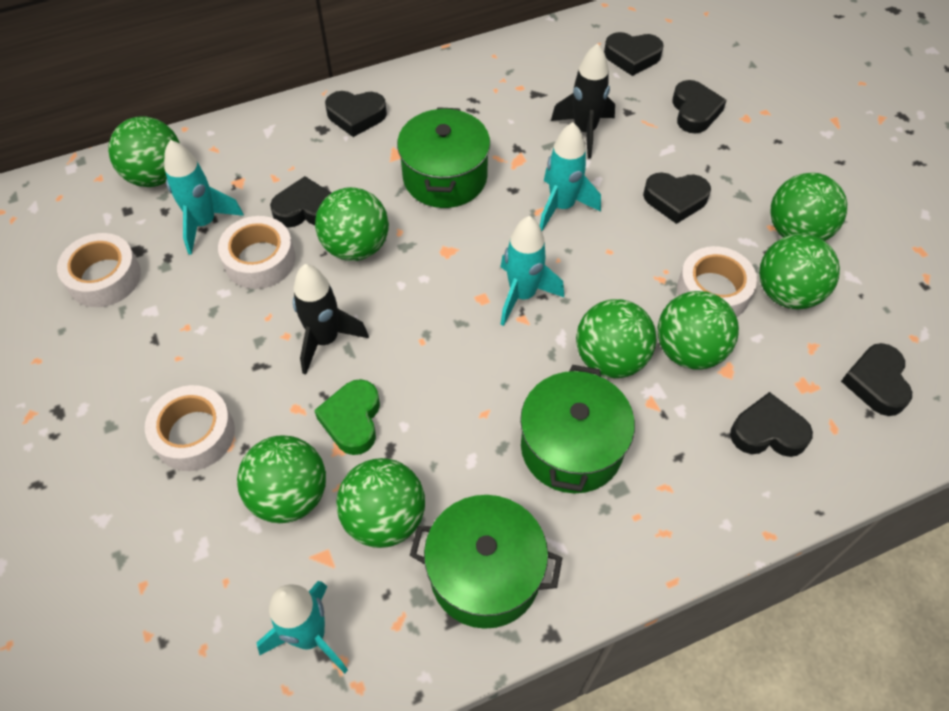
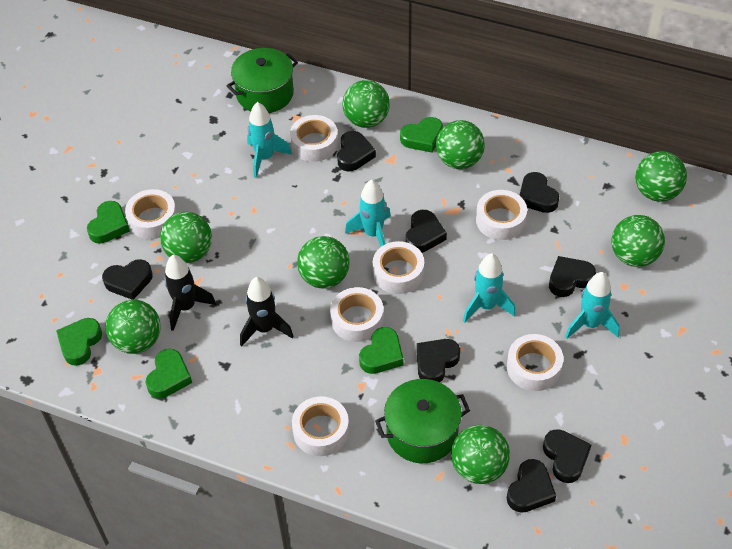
black heart: 7 -> 8
green heart: 1 -> 5
green pot: 3 -> 2
white tape: 4 -> 7

